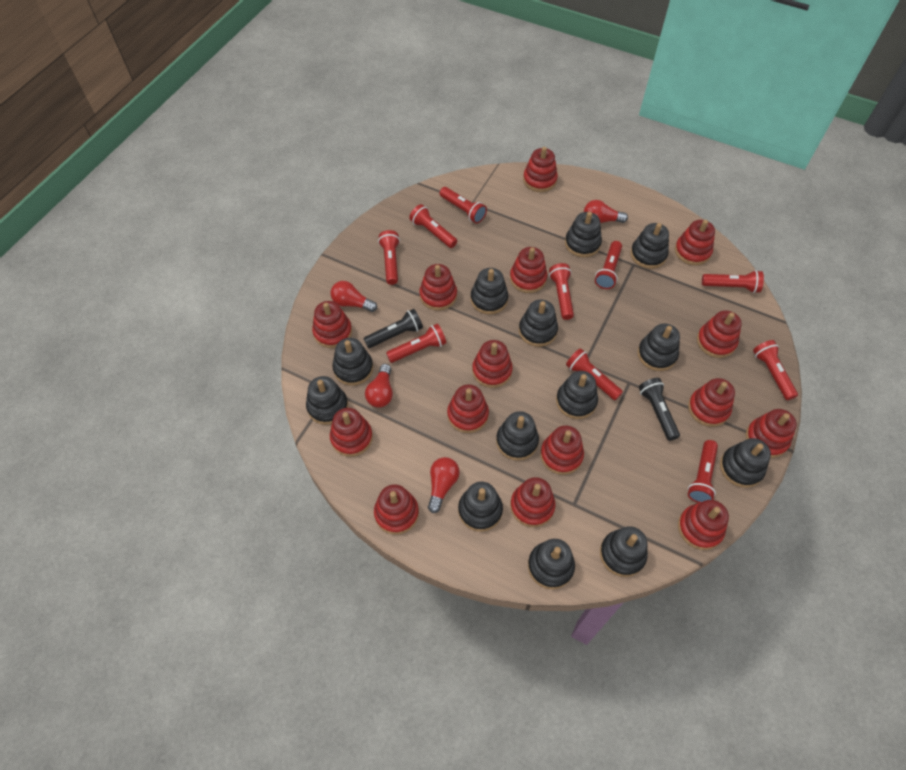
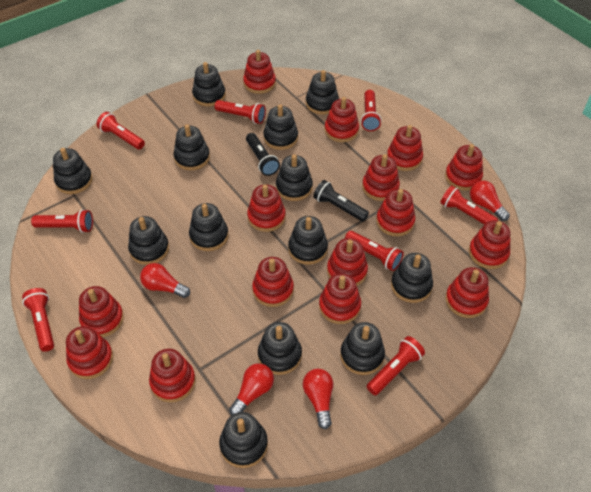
red flashlight: 10 -> 8

